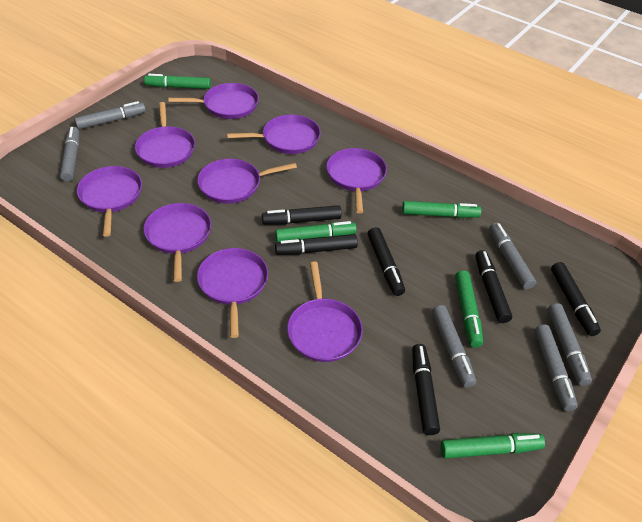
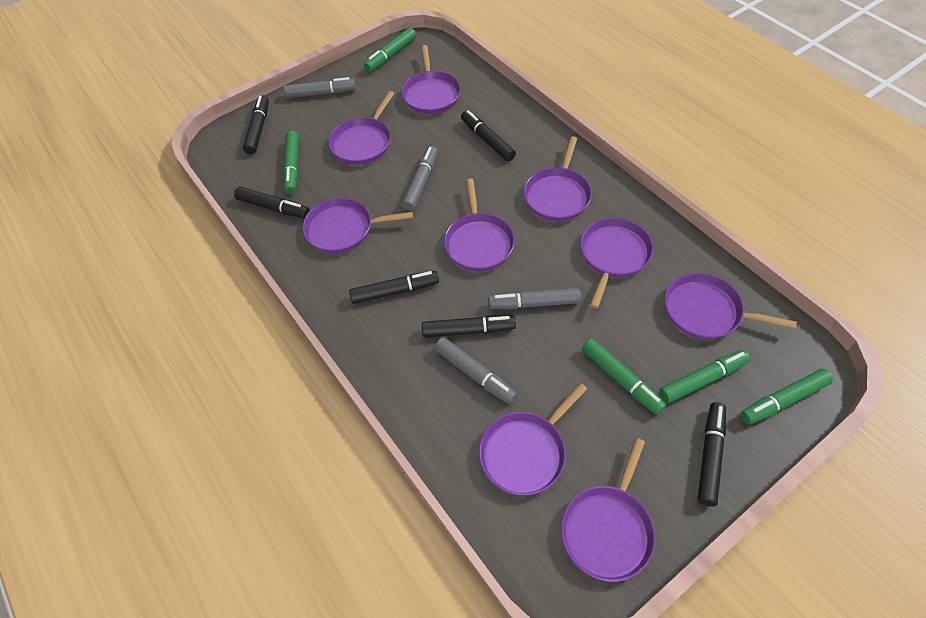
grey marker: 6 -> 4

